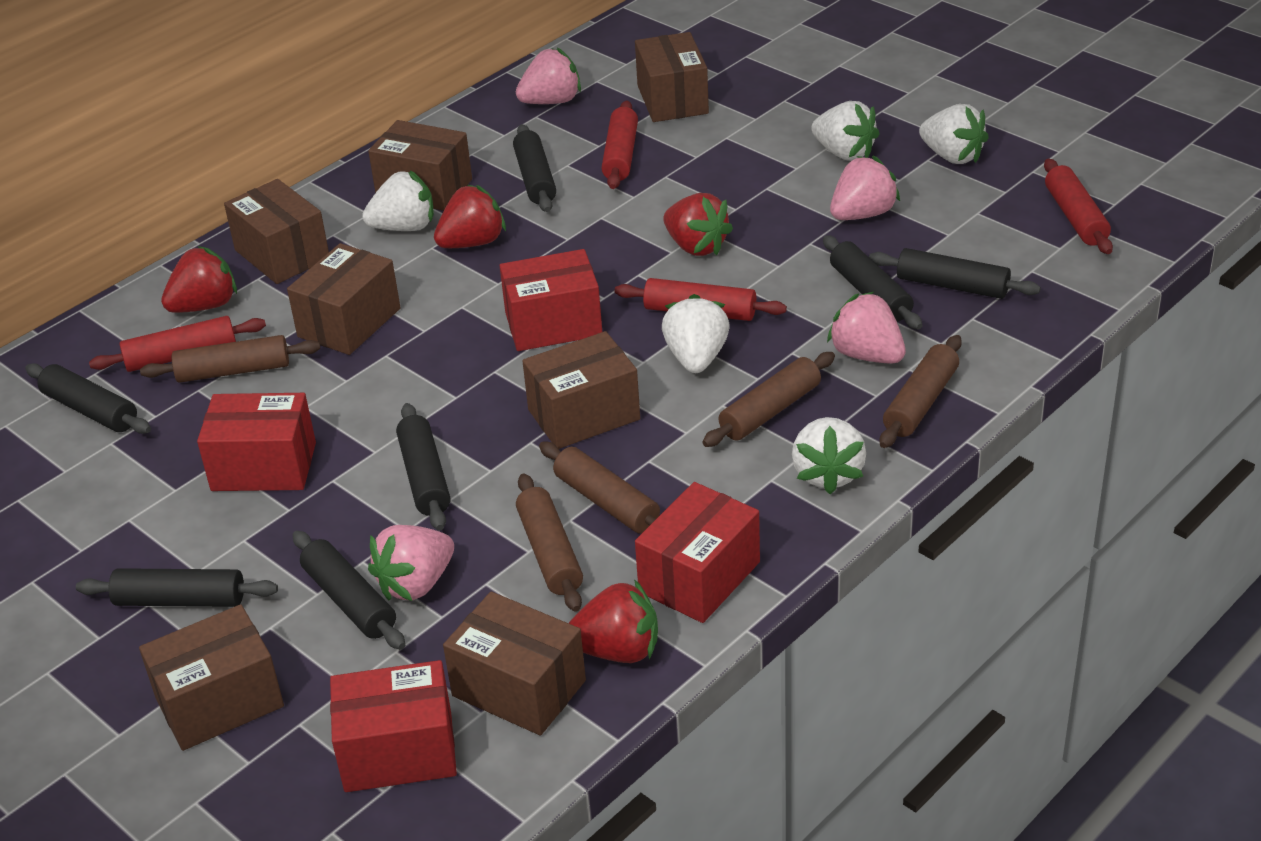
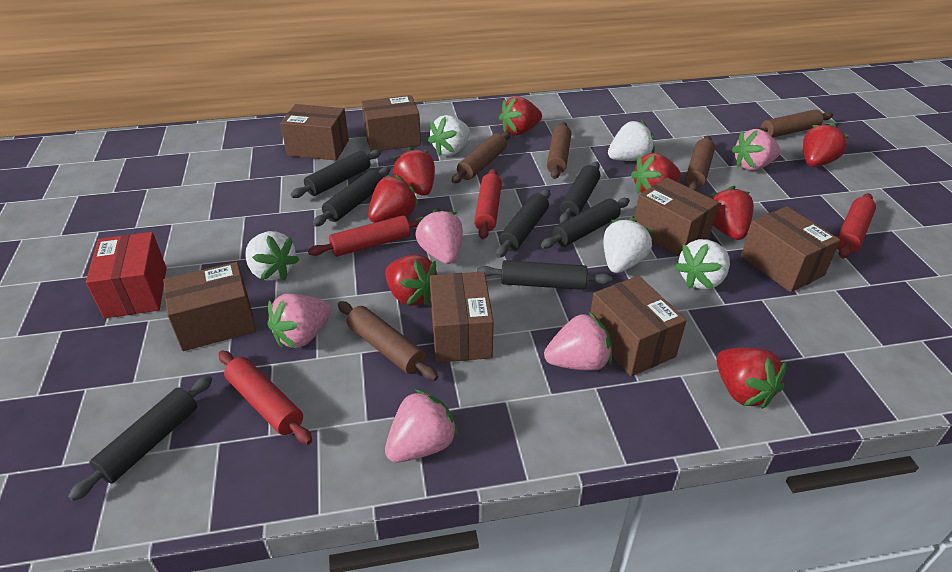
pink strawberry: 4 -> 5
red box: 4 -> 1
red strawberry: 4 -> 8

